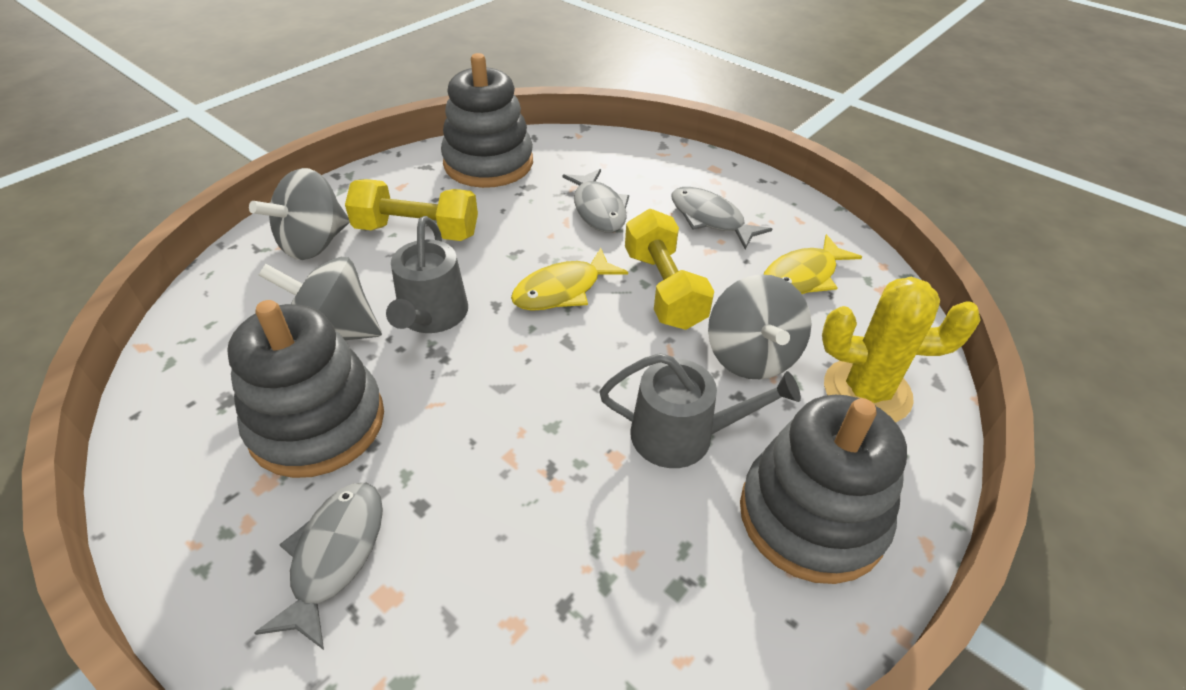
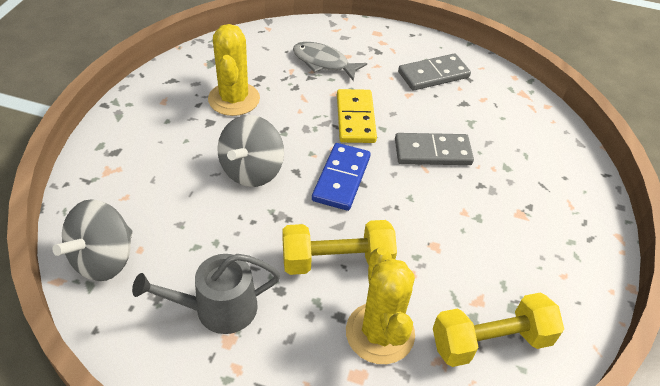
blue domino: 0 -> 1
grey domino: 0 -> 2
grey fish: 3 -> 1
grey spinning top: 3 -> 2
grey stacking toy: 3 -> 0
grey watering can: 2 -> 1
yellow cactus: 1 -> 2
yellow domino: 0 -> 1
yellow fish: 2 -> 0

